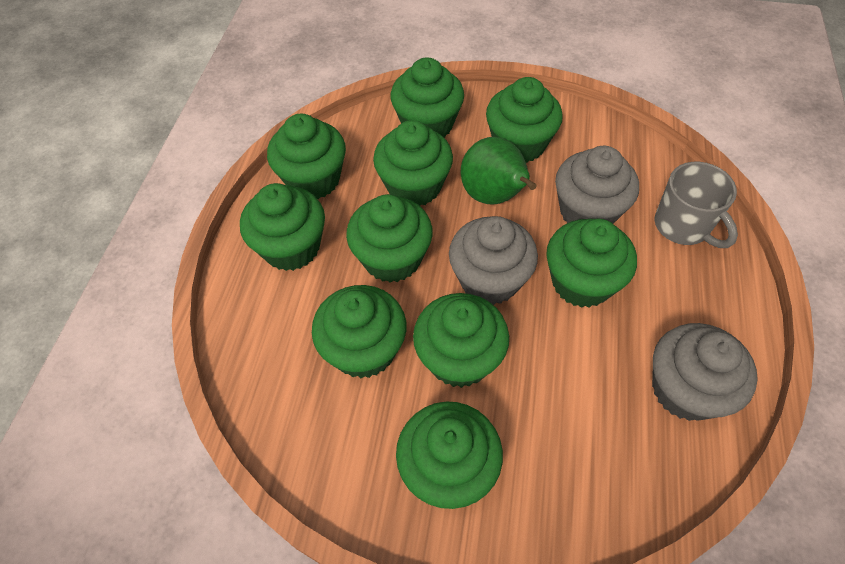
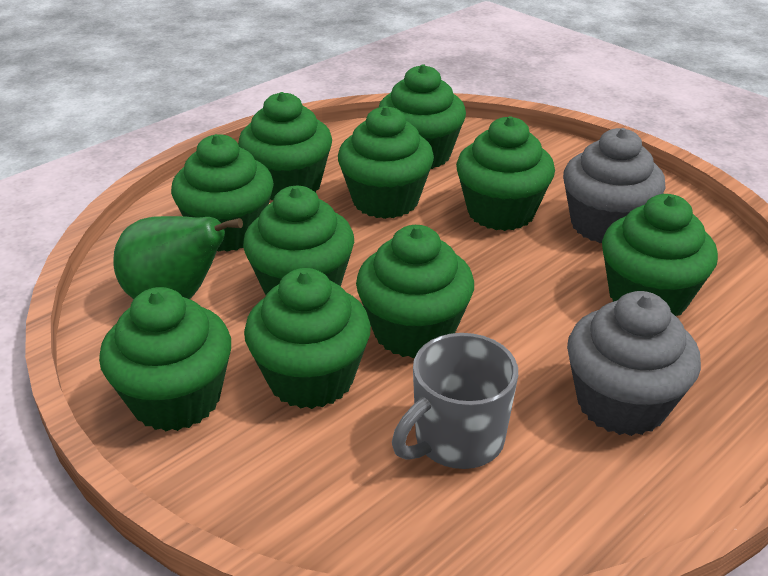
grey cupcake: 3 -> 2

